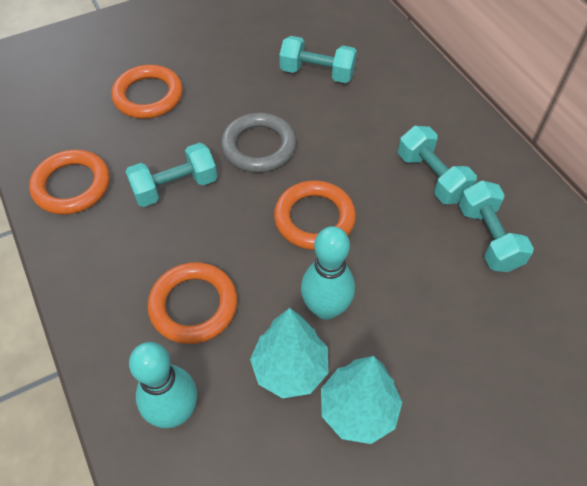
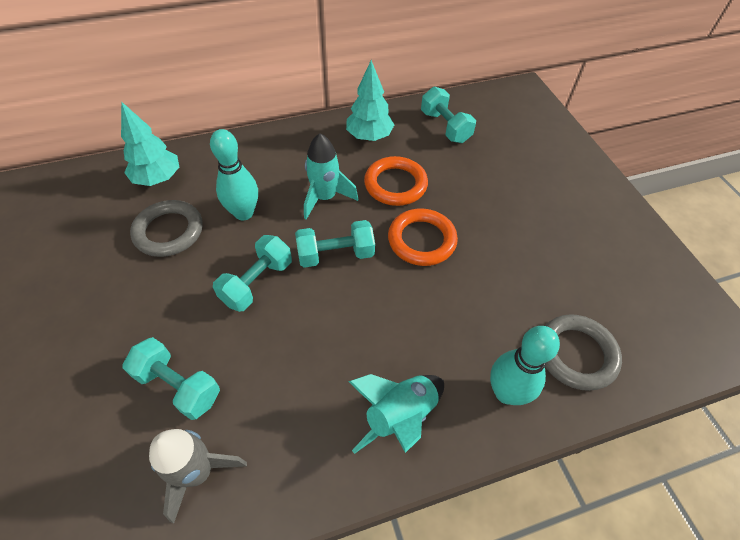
grey ring: 1 -> 2
grey rocket: 0 -> 1
orange ring: 4 -> 2
turquoise rocket: 0 -> 2

